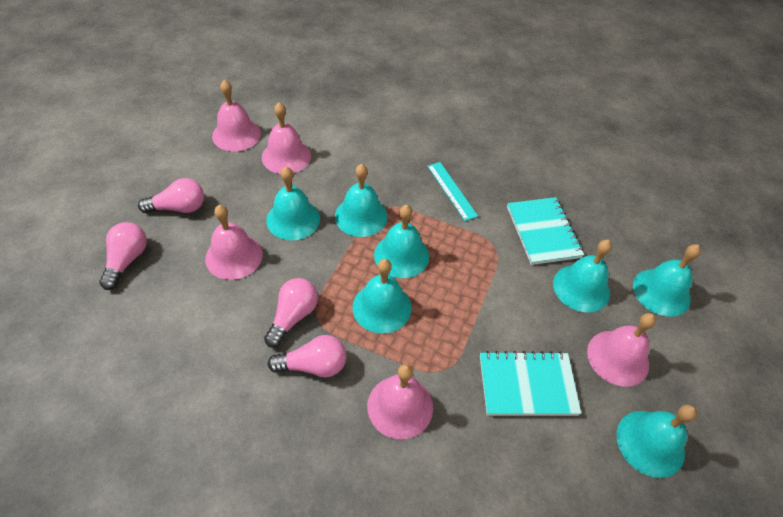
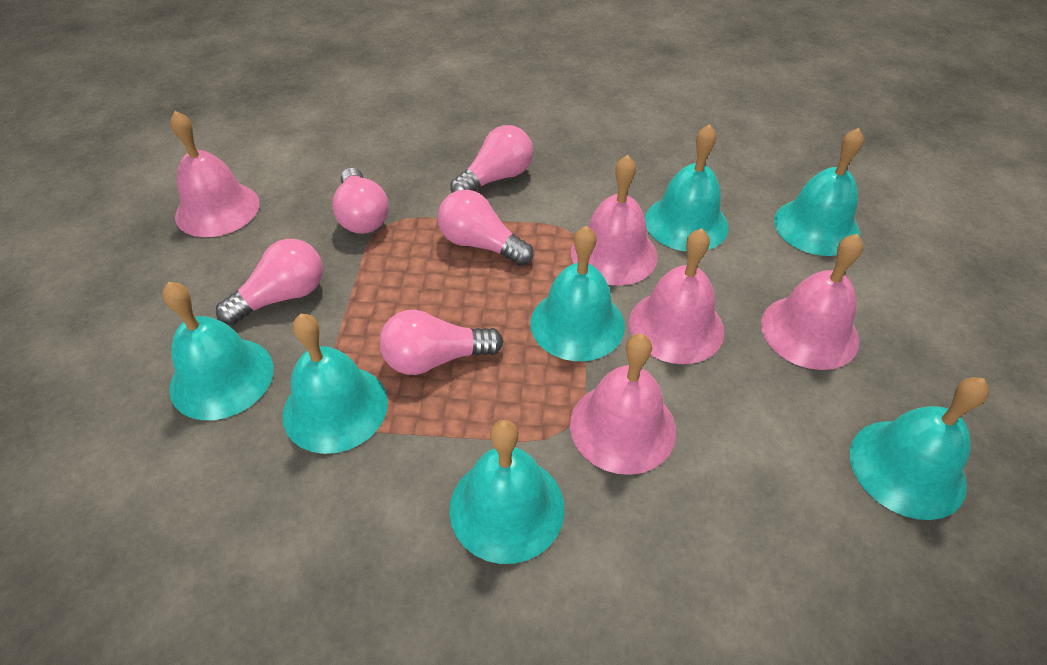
pink light bulb: 4 -> 5
turquoise notebook: 2 -> 0
turquoise ruler: 1 -> 0

